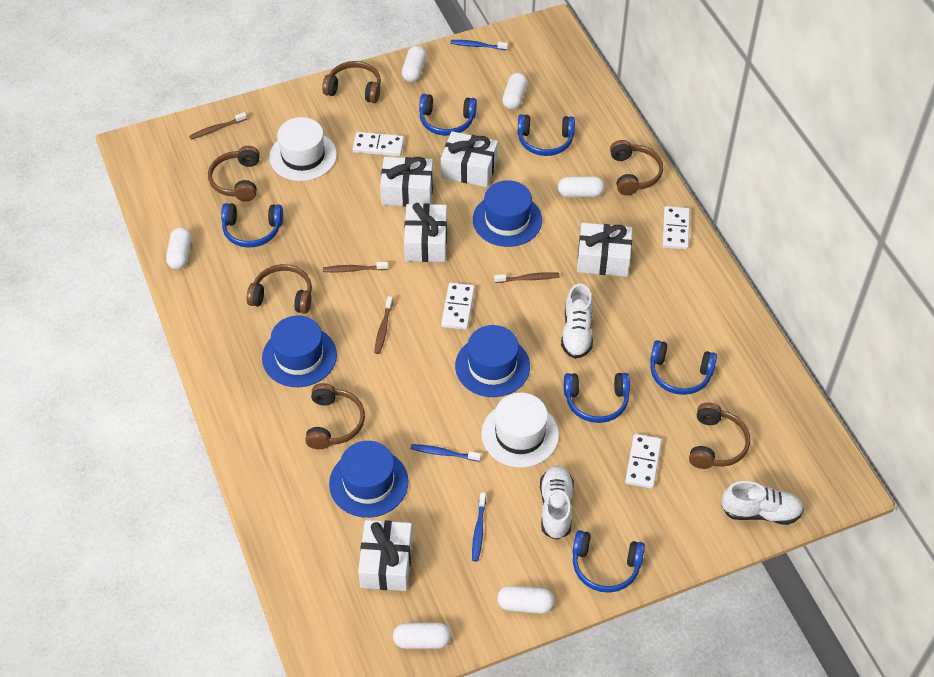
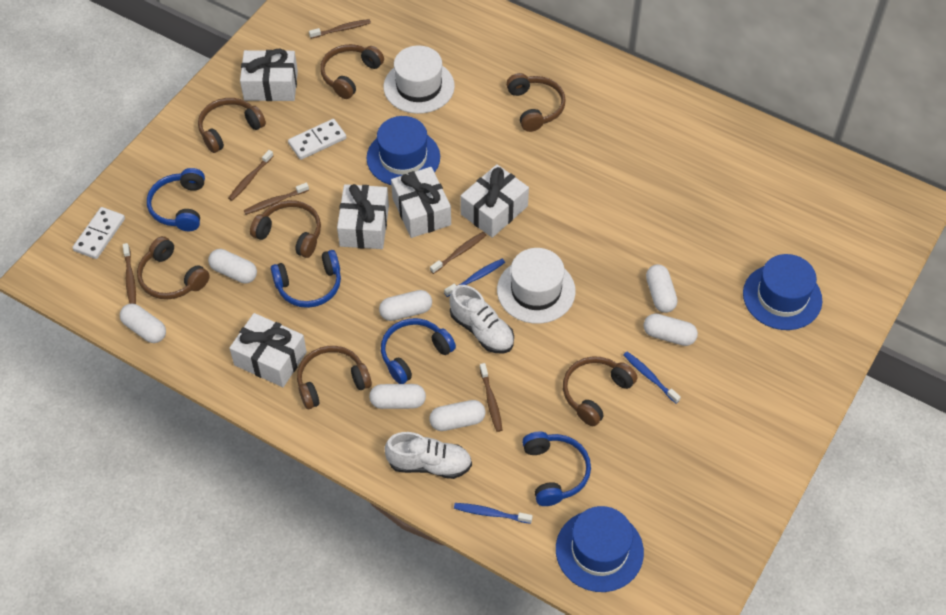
blue hat: 4 -> 3
blue headphones: 6 -> 4
brown headphones: 6 -> 7
brown toothbrush: 4 -> 6
white capsule: 6 -> 7
white domino: 4 -> 2
white shoe: 3 -> 2

